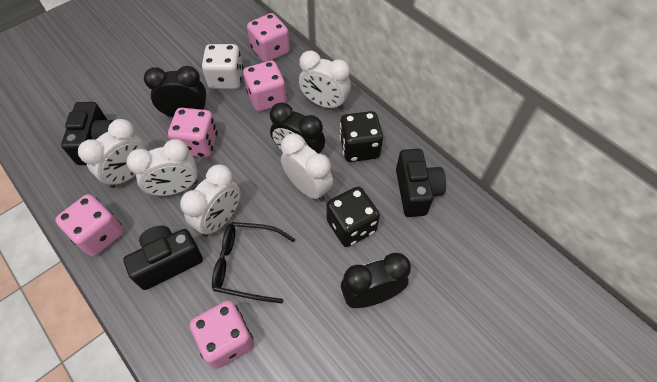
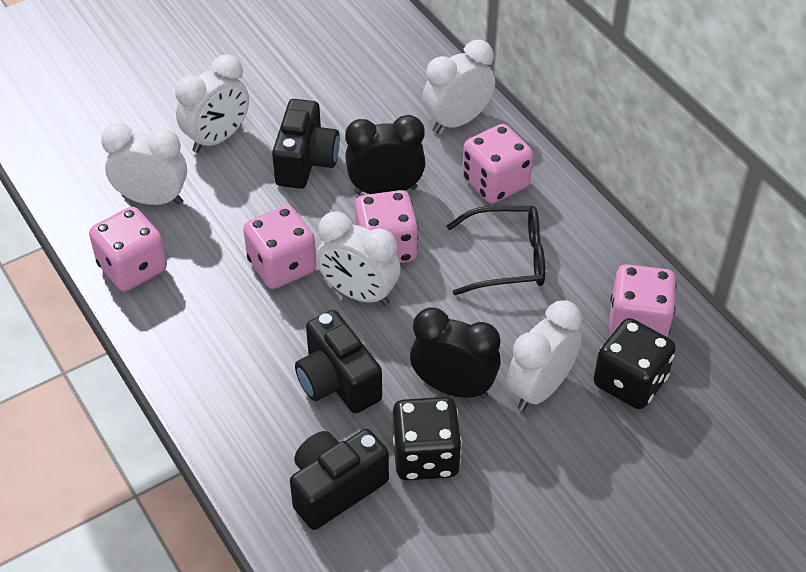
black clock: 3 -> 2
white dice: 1 -> 0

